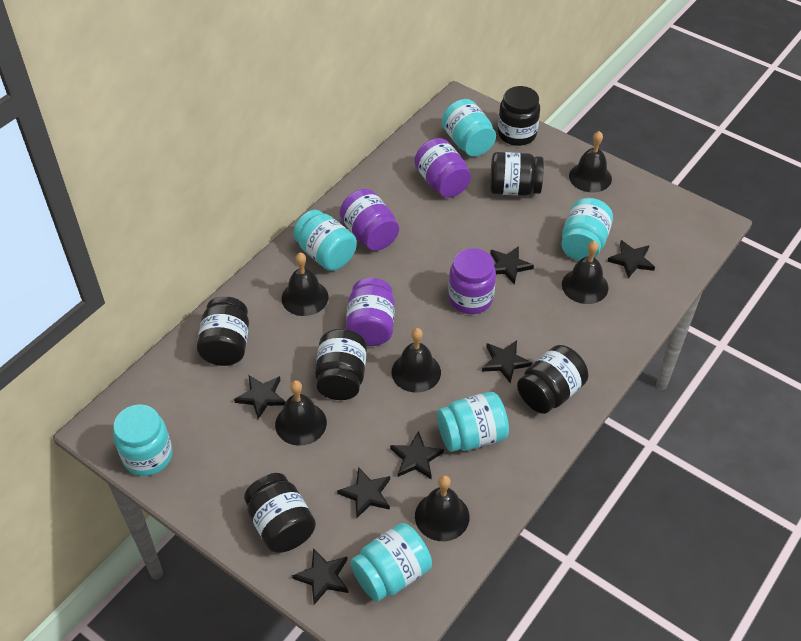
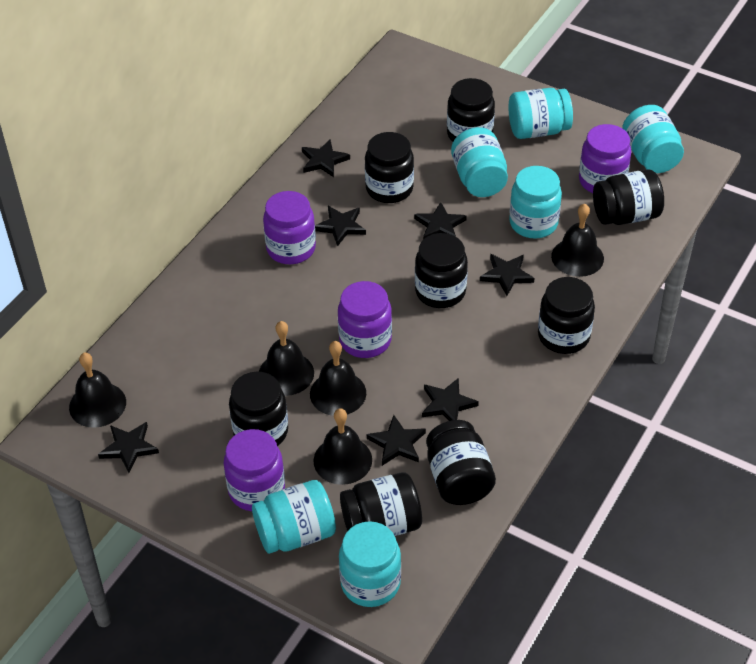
black bell: 6 -> 5
black jar: 6 -> 8

